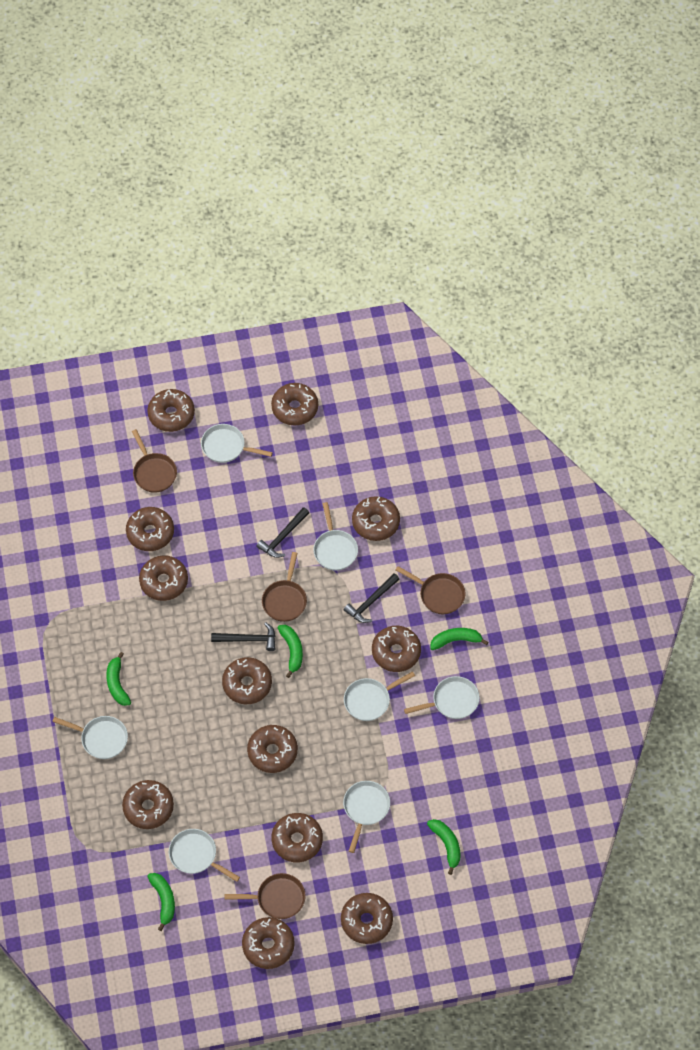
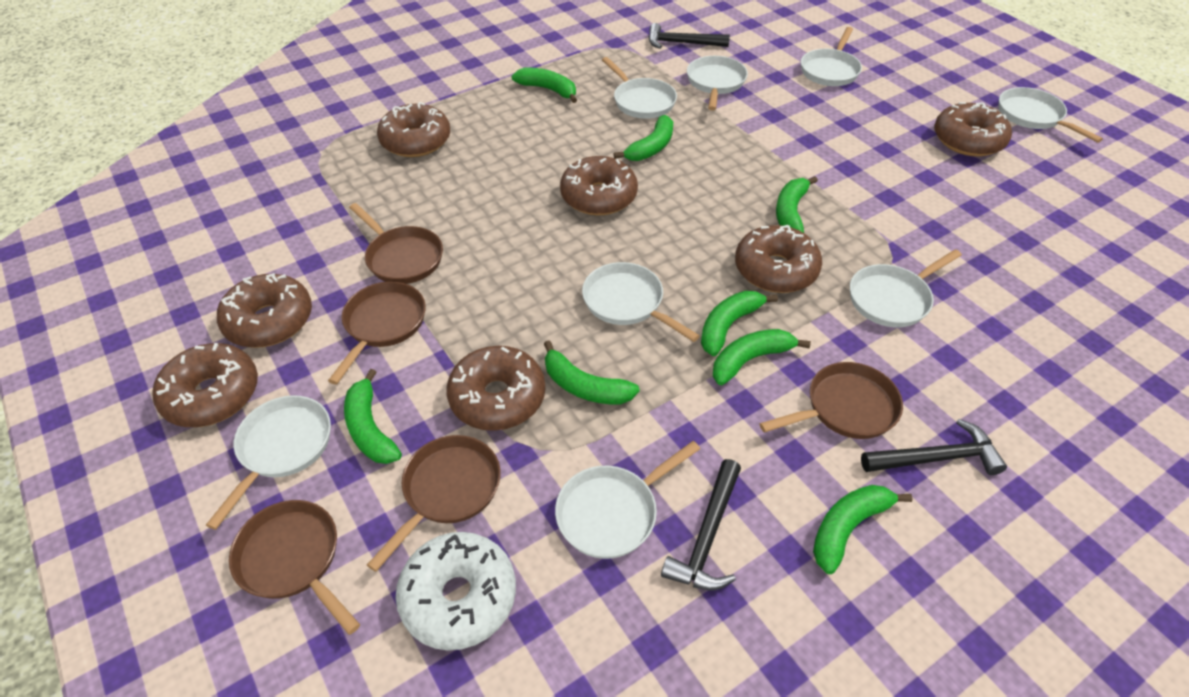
brown donut: 12 -> 7
brown pan: 4 -> 5
green banana: 5 -> 8
white donut: 0 -> 1
white pan: 7 -> 8

